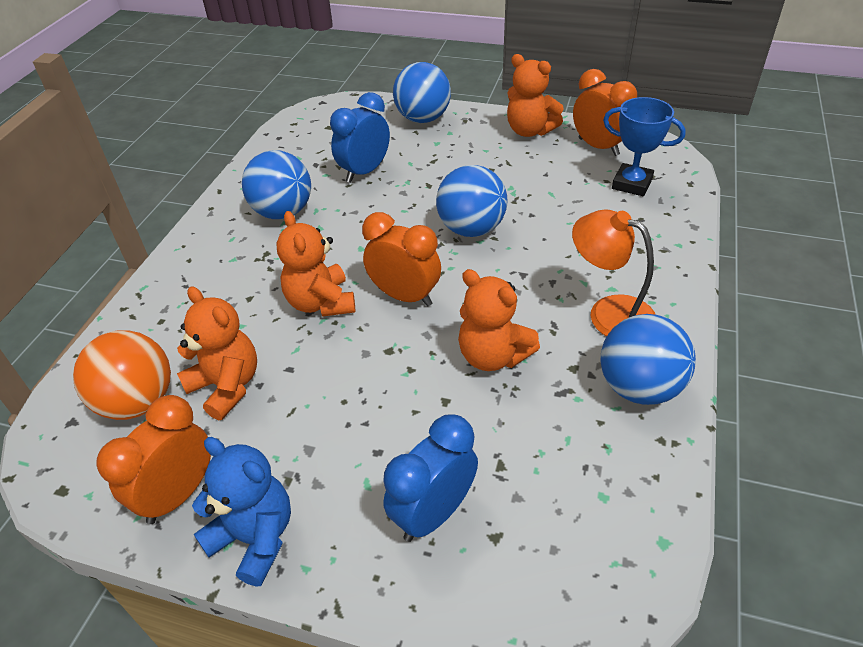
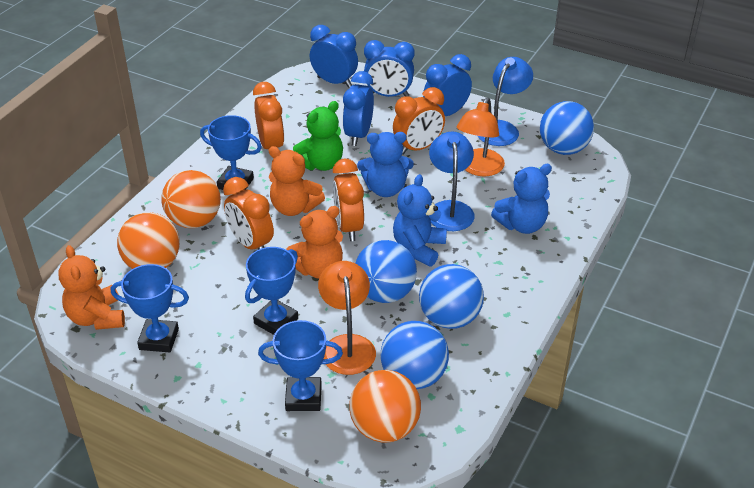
blue clock: 2 -> 4
blue lamp: 0 -> 2
blue teddy bear: 1 -> 3
blue trophy: 1 -> 4
green teddy bear: 0 -> 1
orange ball: 1 -> 3
orange clock: 3 -> 4
orange lamp: 1 -> 2
orange teddy bear: 4 -> 3

